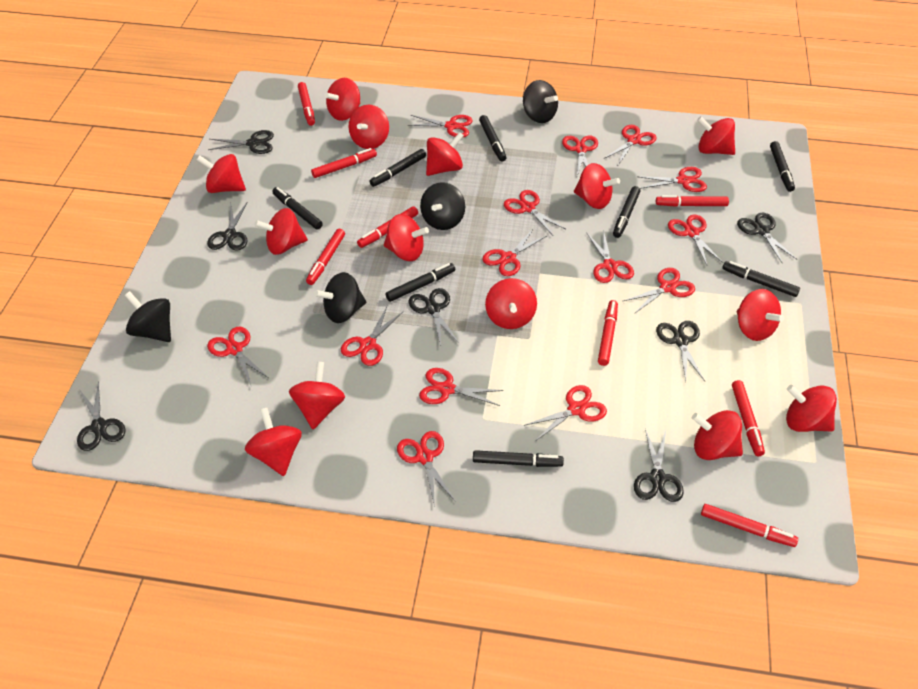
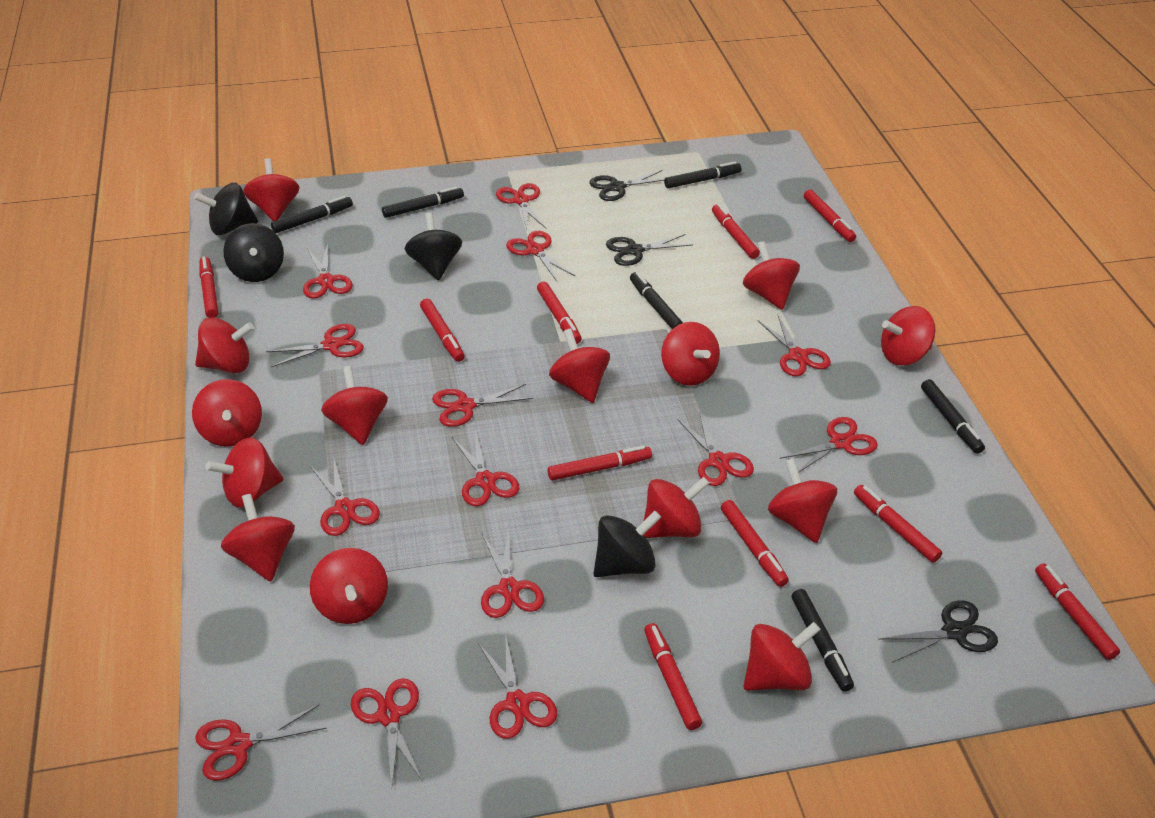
black marker: 8 -> 6
black scissors: 7 -> 3
red marker: 8 -> 10

